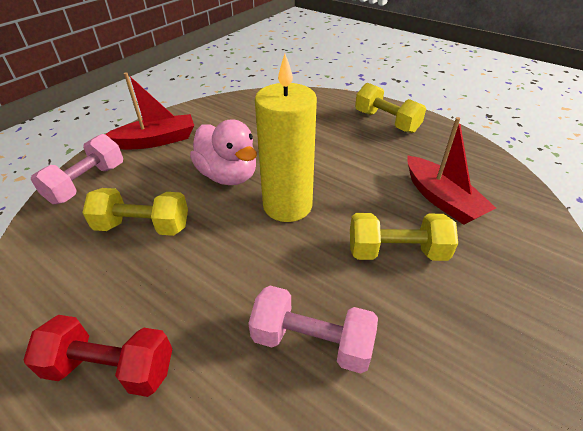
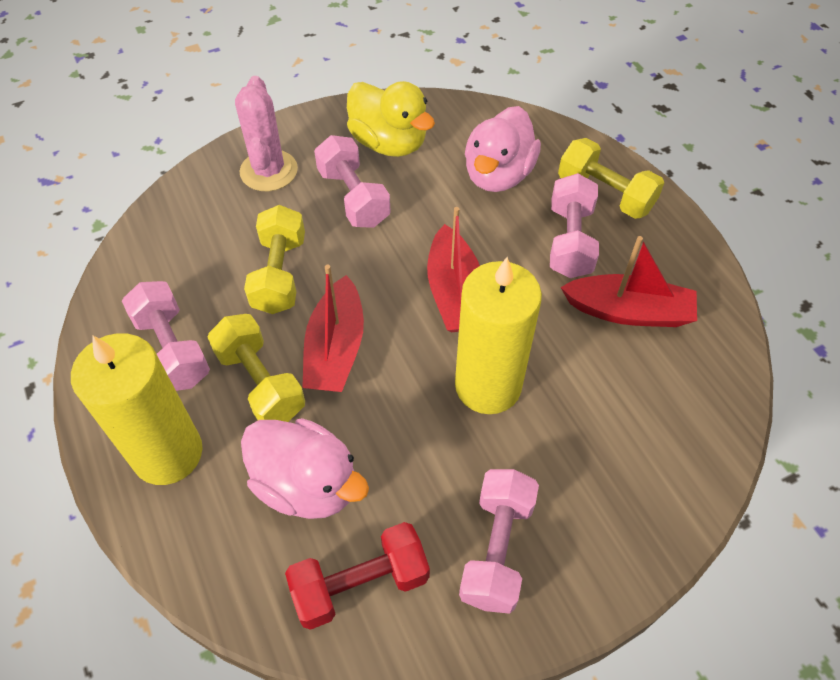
pink cactus: 0 -> 1
pink duck: 1 -> 2
pink dumbbell: 2 -> 4
red boat: 2 -> 3
yellow candle: 1 -> 2
yellow duck: 0 -> 1

